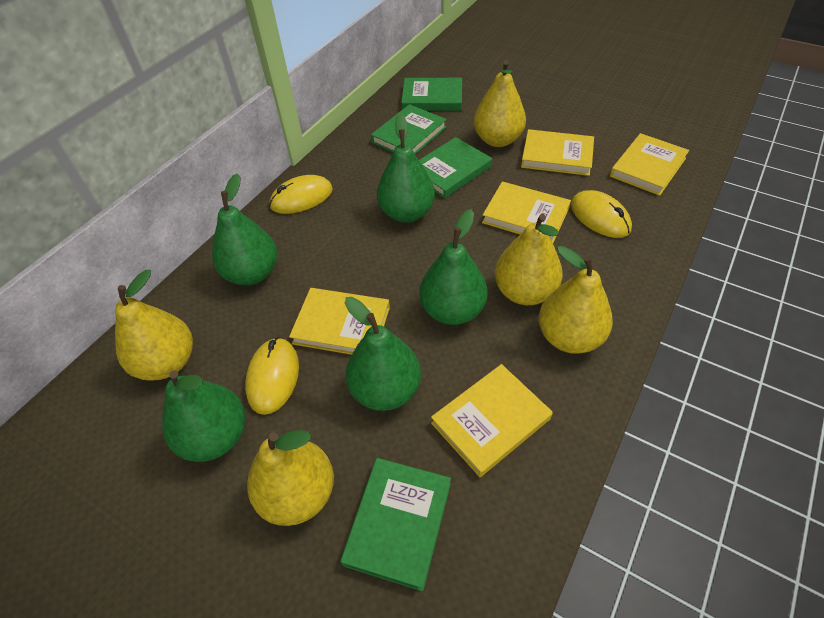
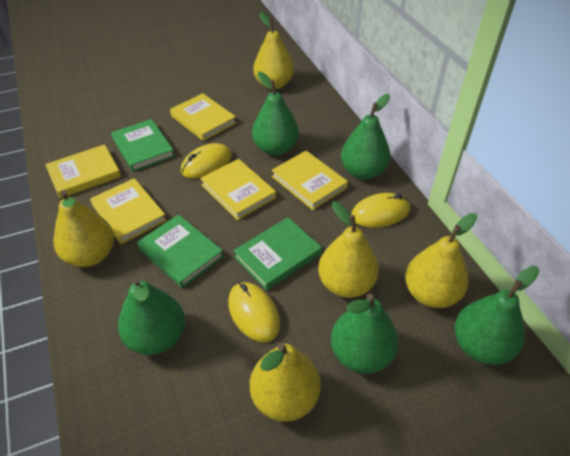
green book: 4 -> 3

